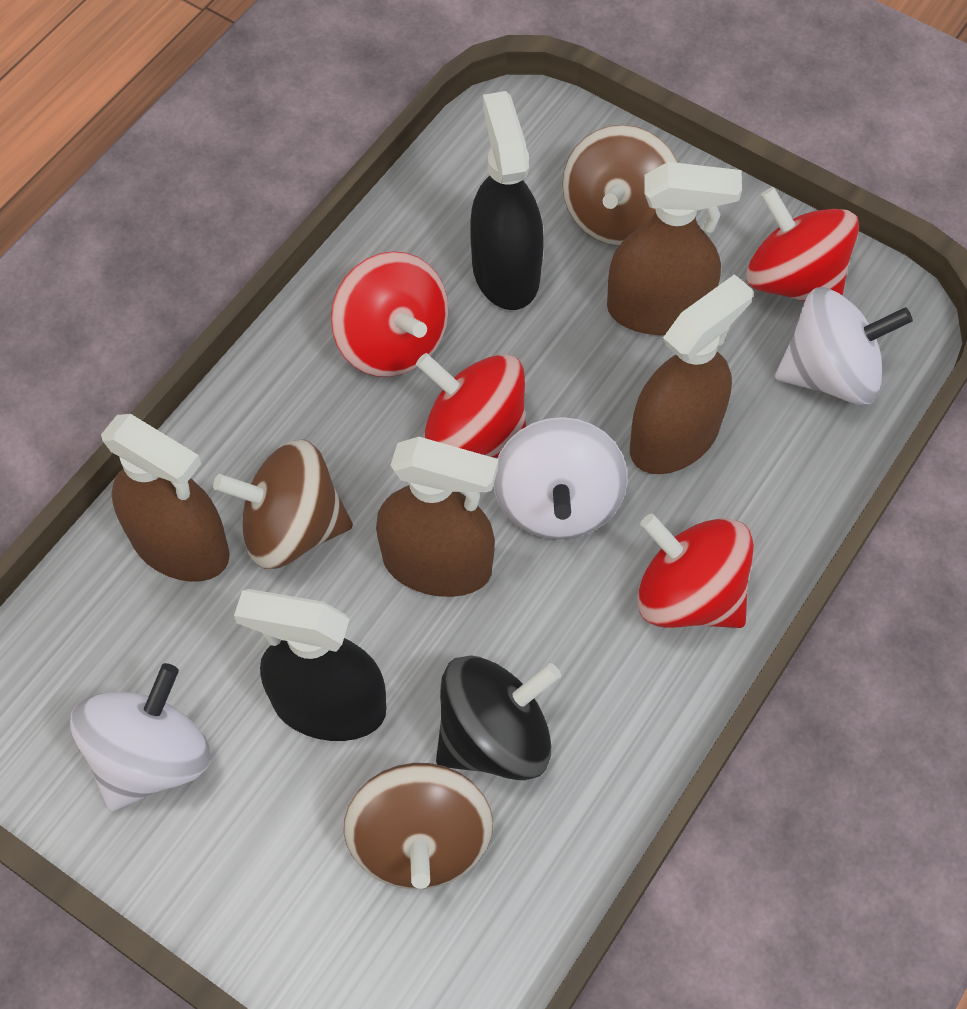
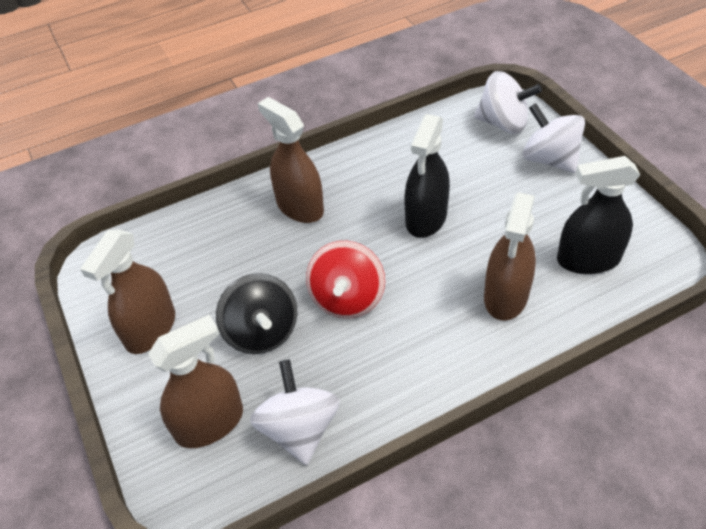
brown spinning top: 3 -> 0
red spinning top: 4 -> 1

